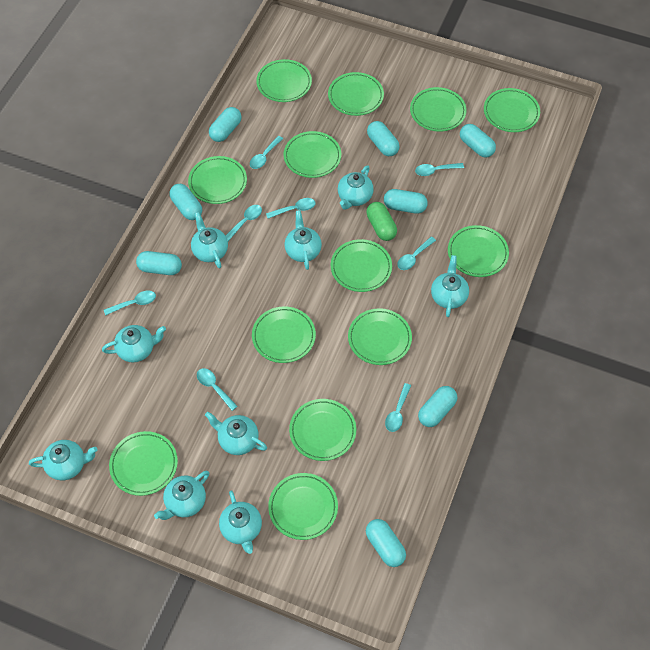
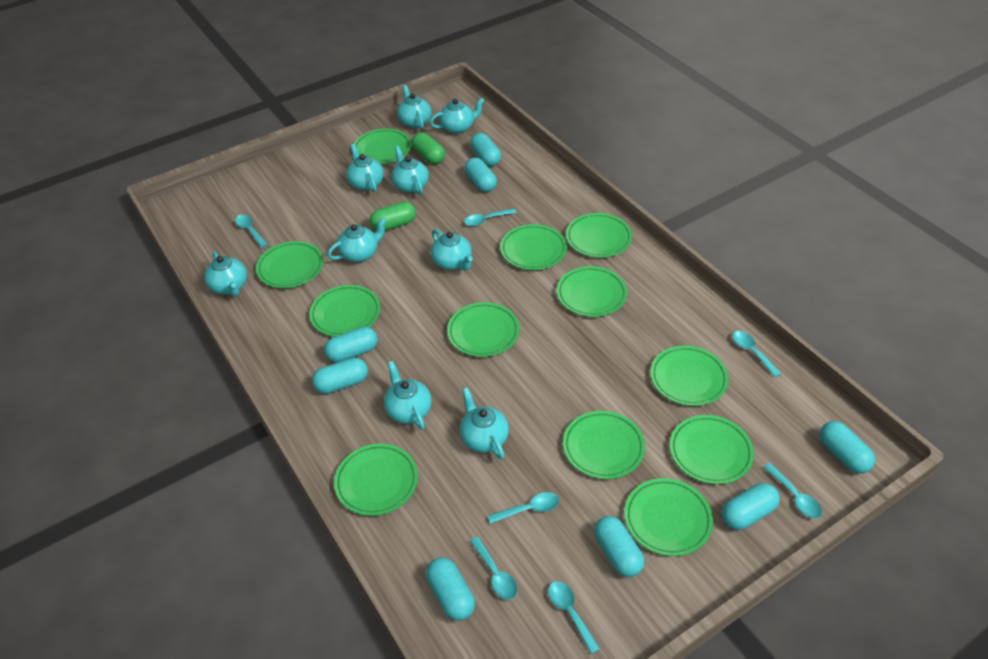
green capsule: 1 -> 2
green plate: 13 -> 12
turquoise spoon: 8 -> 7

